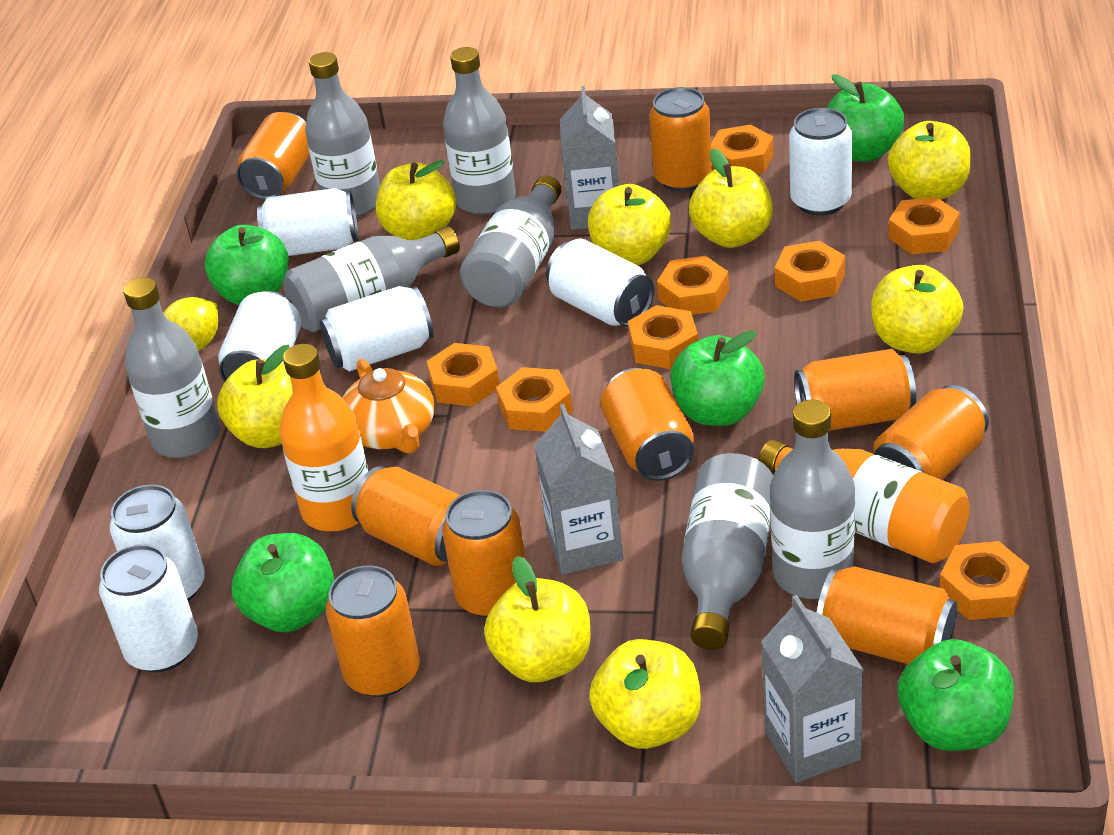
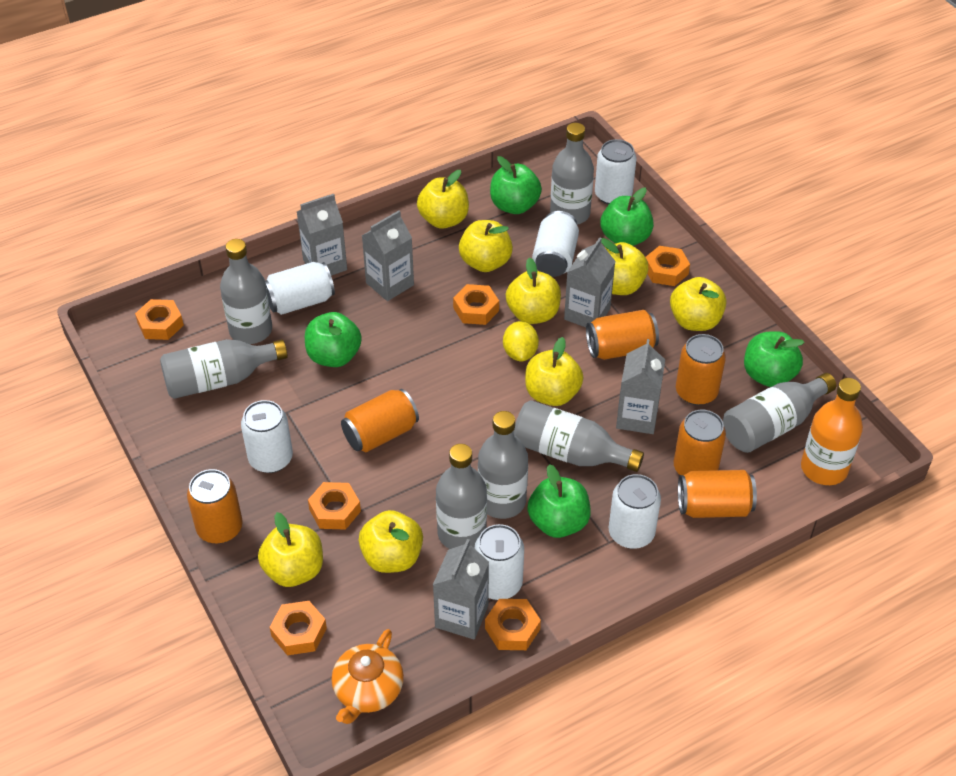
grey carton: 3 -> 5
orange bottle: 2 -> 1
orange can: 9 -> 6
orange nut: 8 -> 6
white can: 7 -> 6

